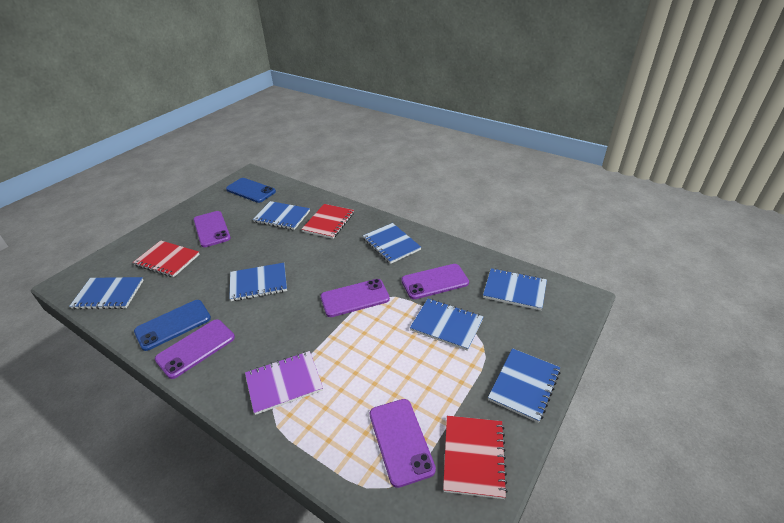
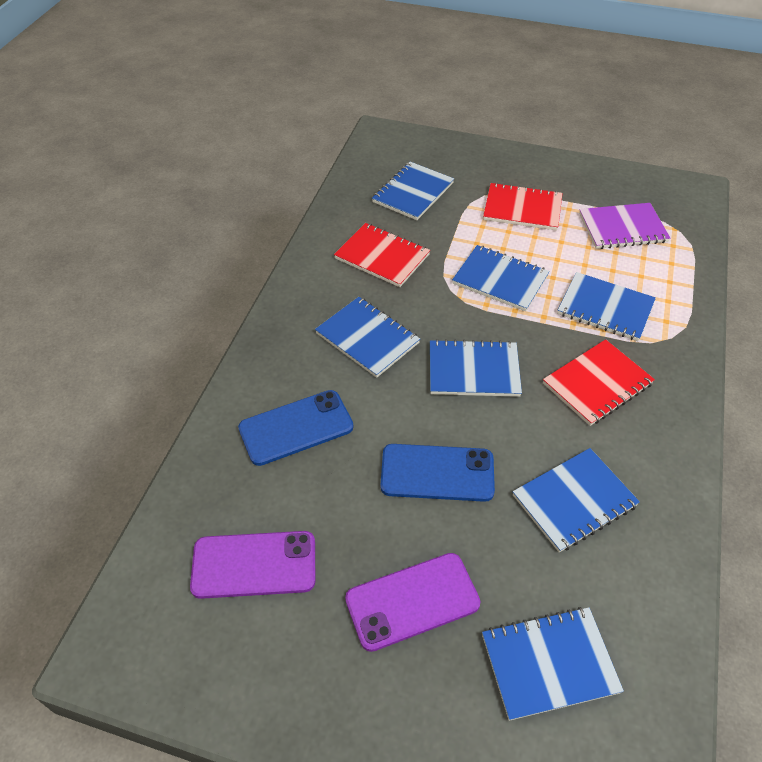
purple phone: 5 -> 2

